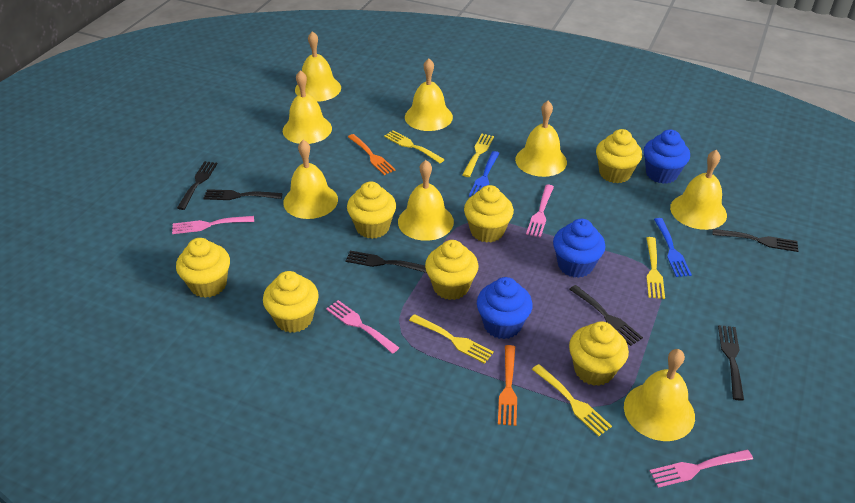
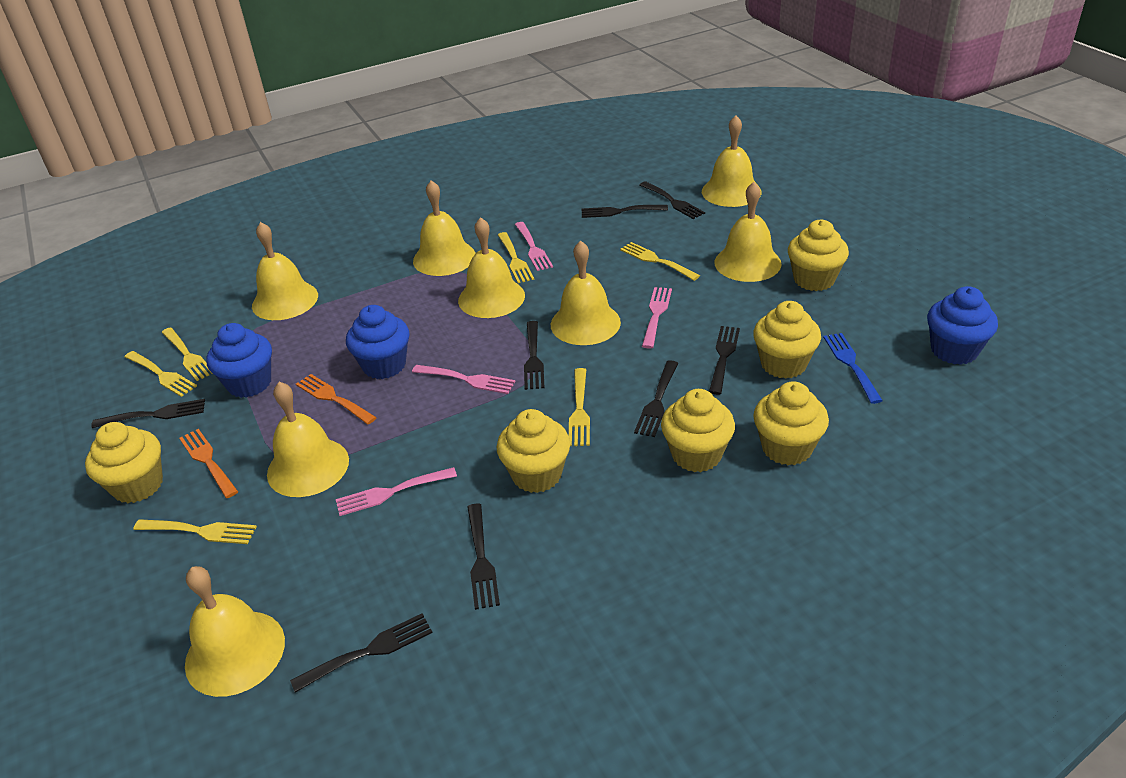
black fork: 6 -> 8
blue fork: 2 -> 1
yellow cupcake: 7 -> 6
yellow fork: 5 -> 6

